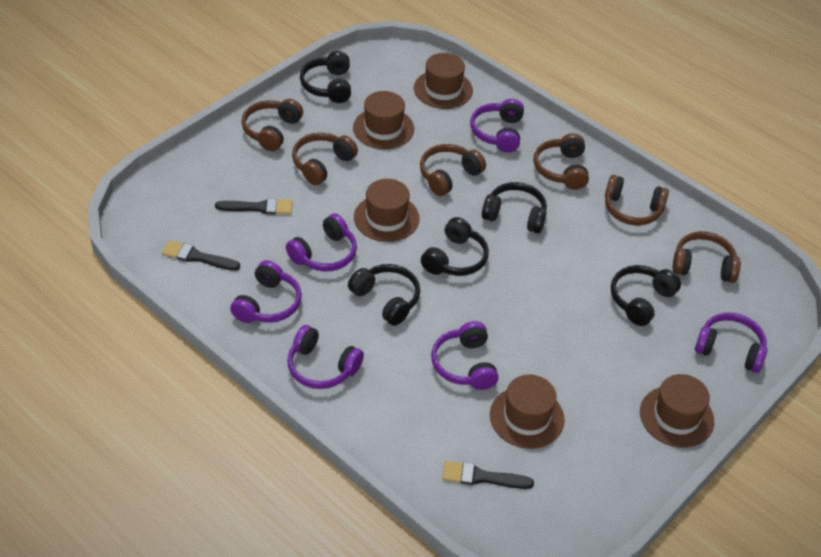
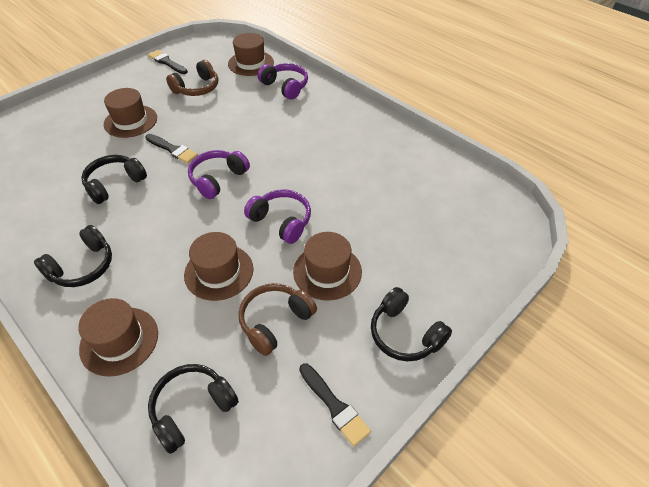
black headphones: 5 -> 4
brown headphones: 6 -> 2
purple headphones: 6 -> 3

